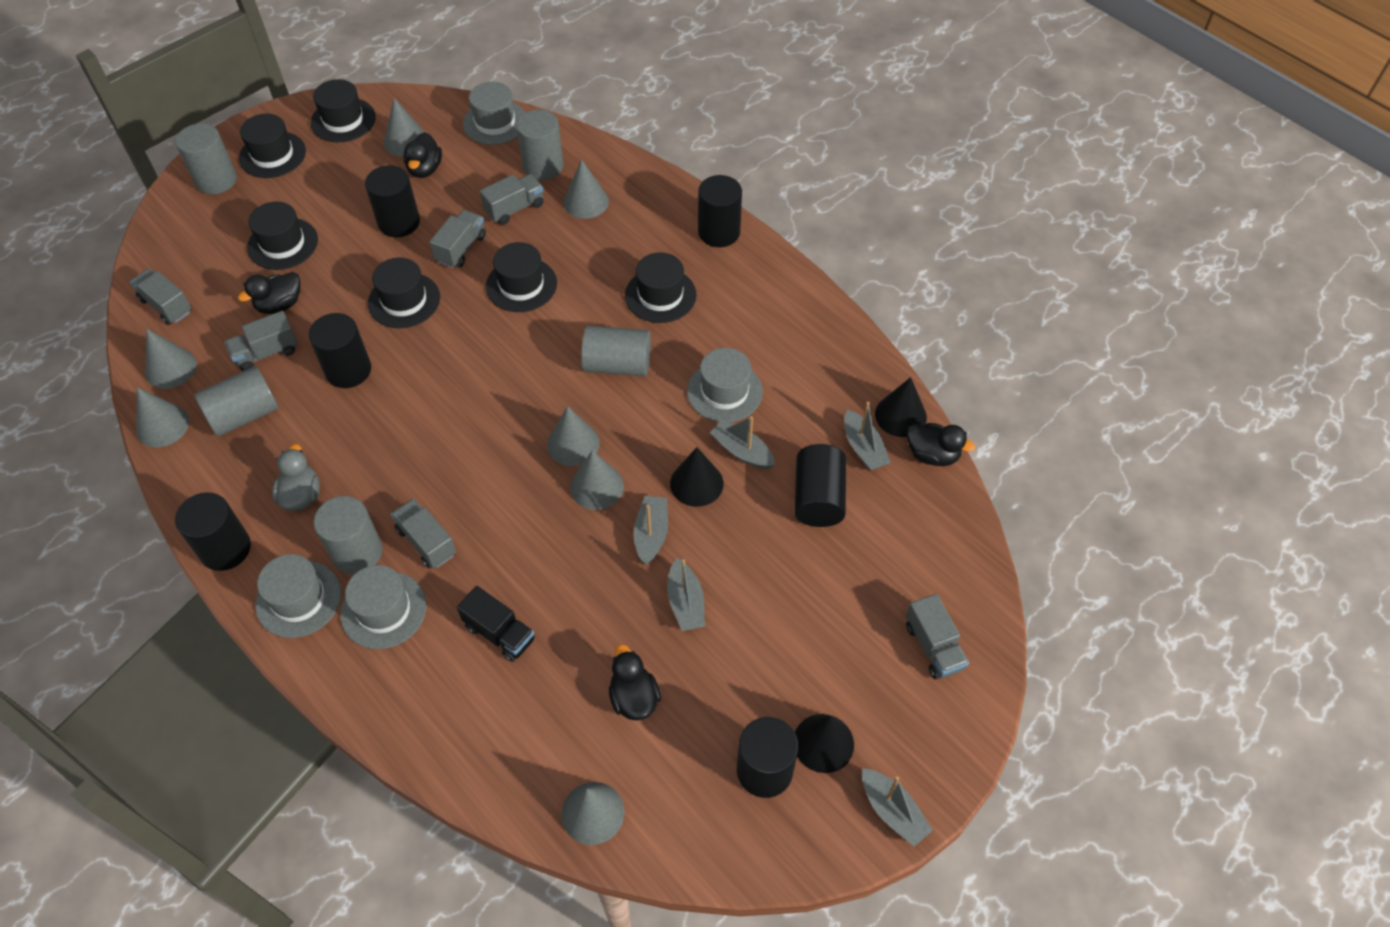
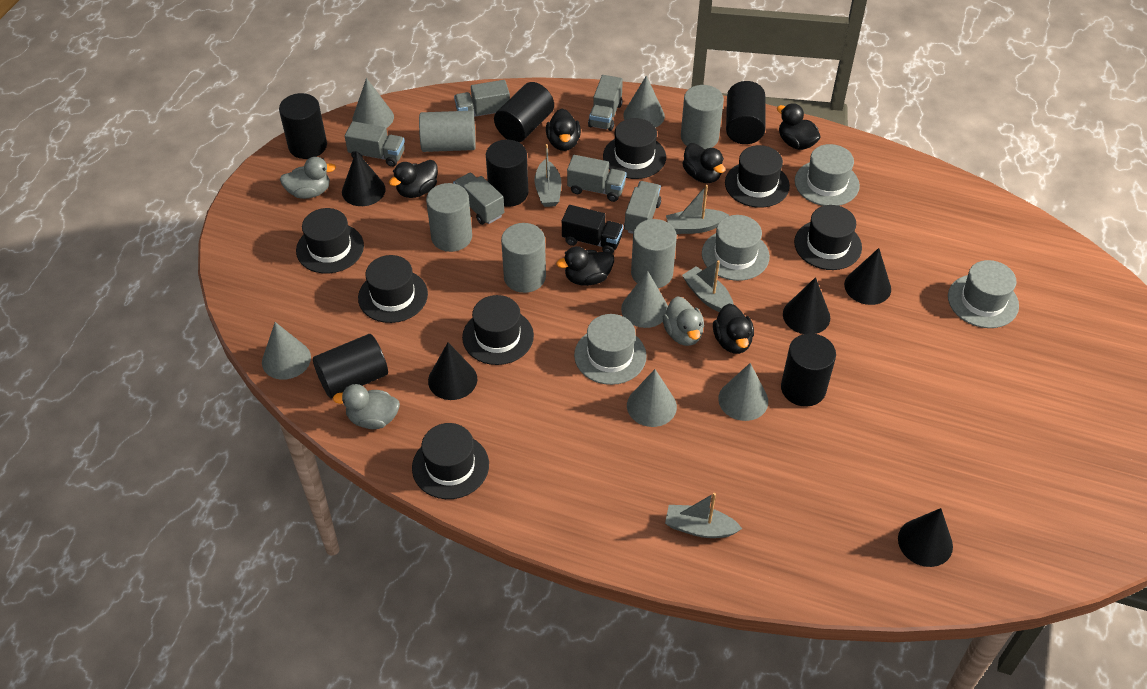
black cone: 3 -> 5
black duck: 4 -> 6
black hat: 6 -> 7
grey boat: 5 -> 4
grey cone: 7 -> 6
grey duck: 1 -> 3

